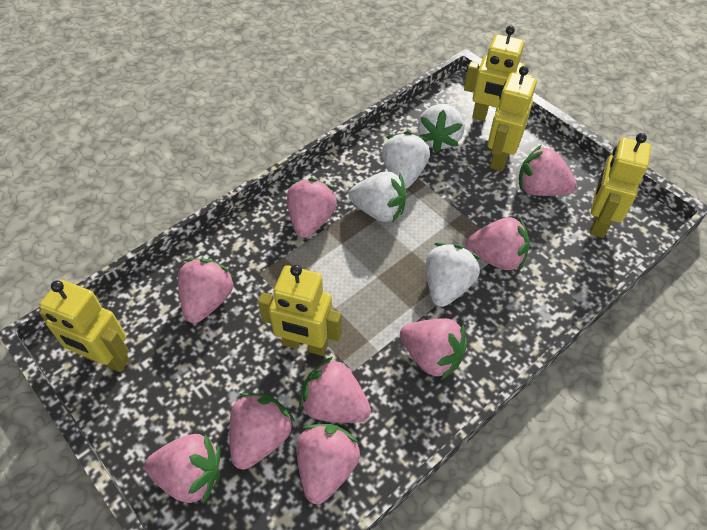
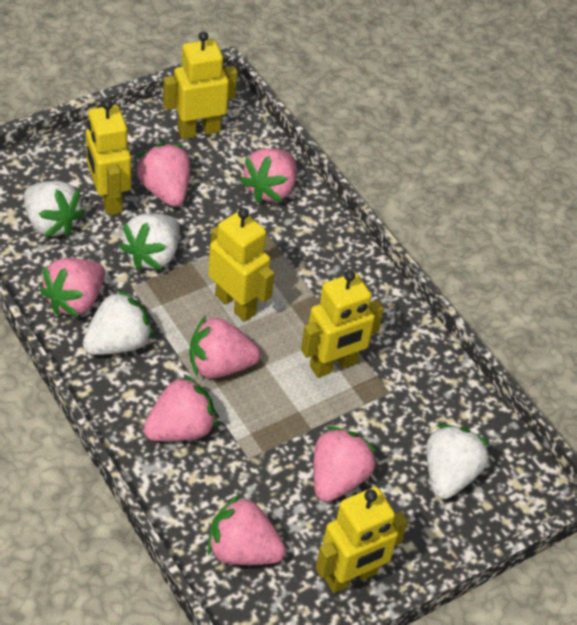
pink strawberry: 9 -> 7

